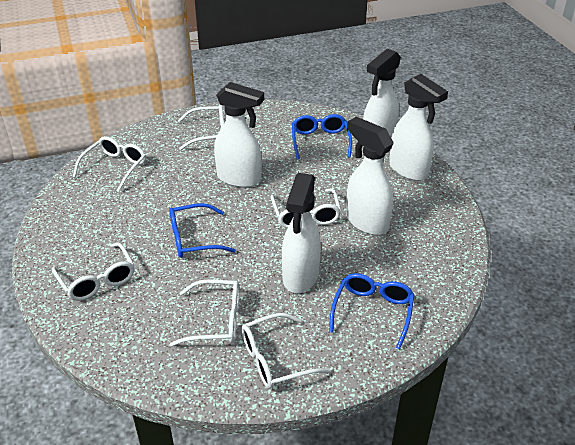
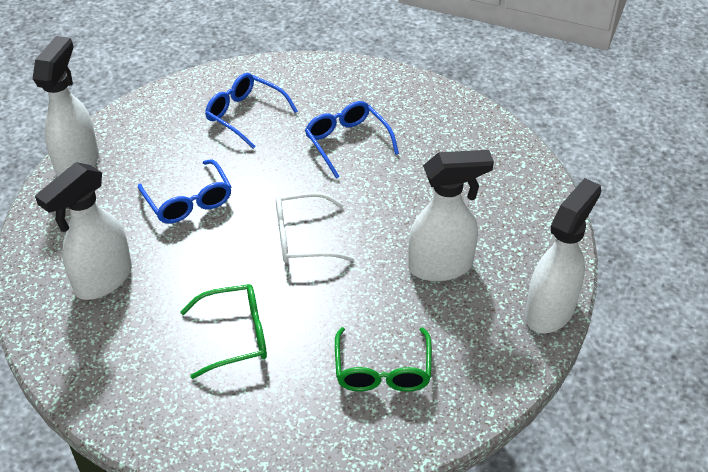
green glasses: 0 -> 2
white glasses: 6 -> 1
white spray bottle: 5 -> 4

